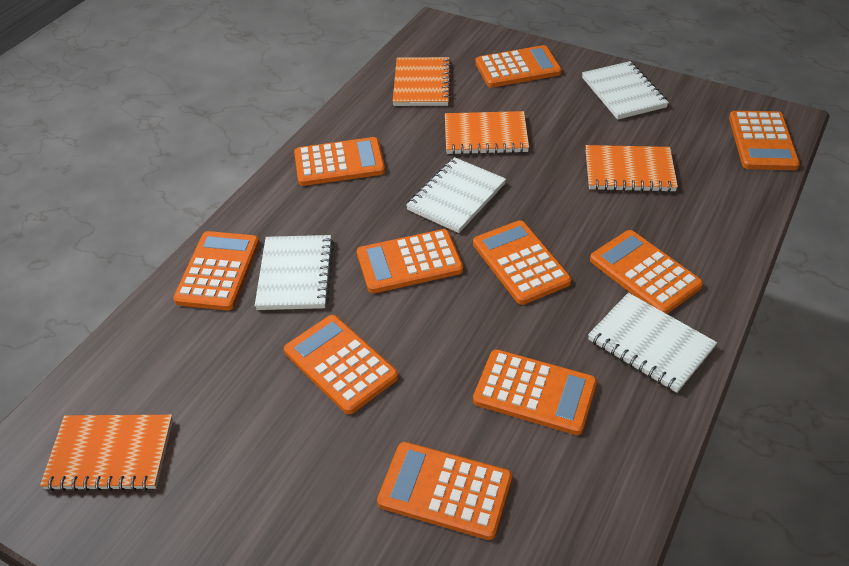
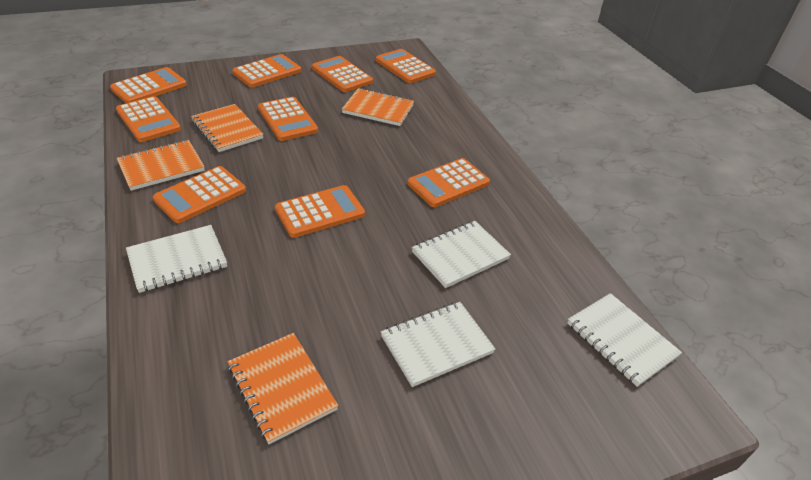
orange calculator: 10 -> 9

